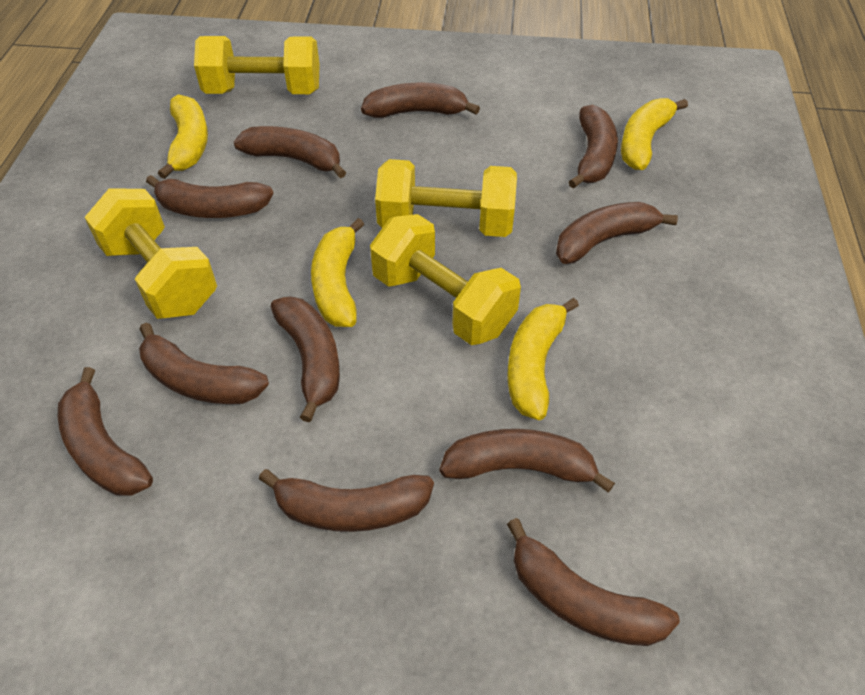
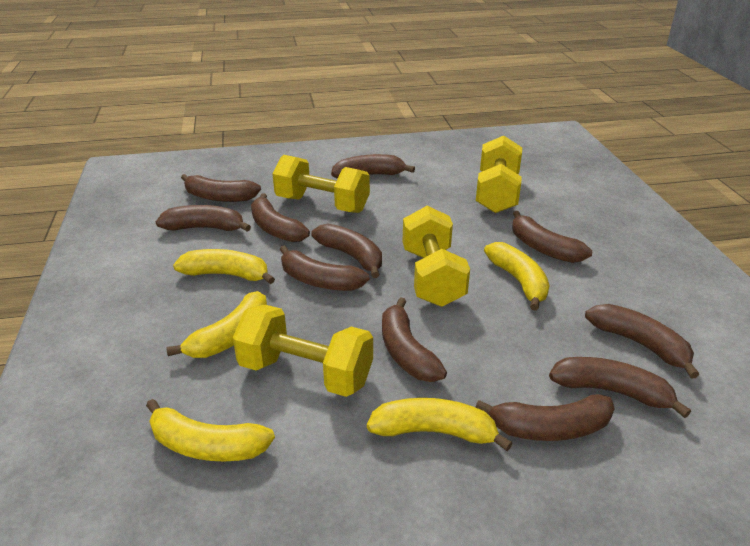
yellow banana: 4 -> 5

